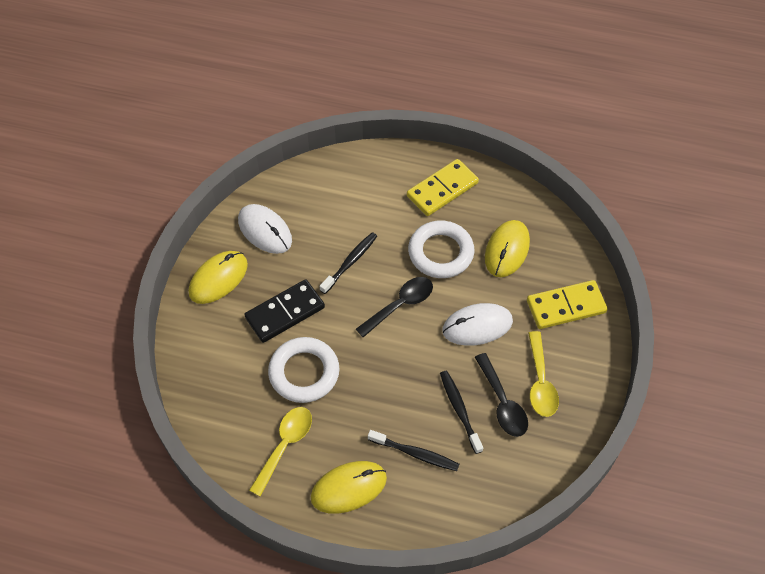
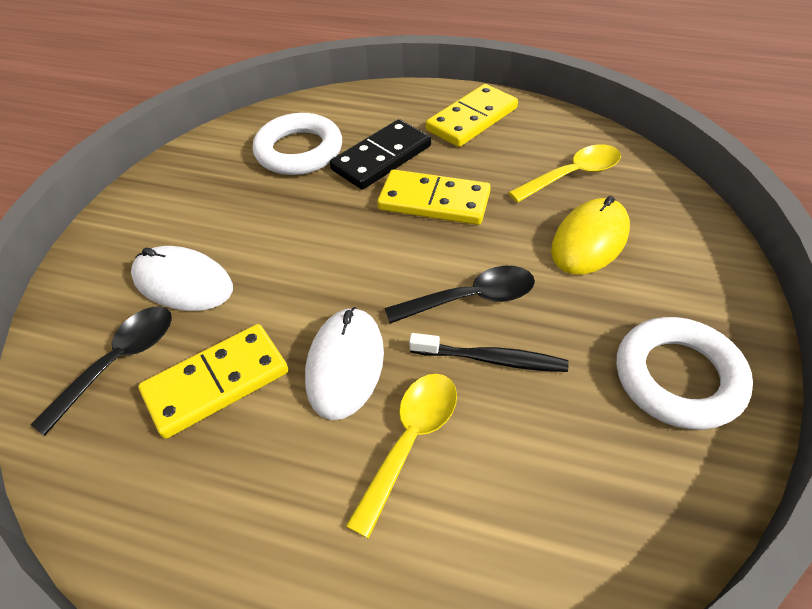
black toothbrush: 3 -> 1
yellow domino: 2 -> 3
yellow mouse: 3 -> 1

